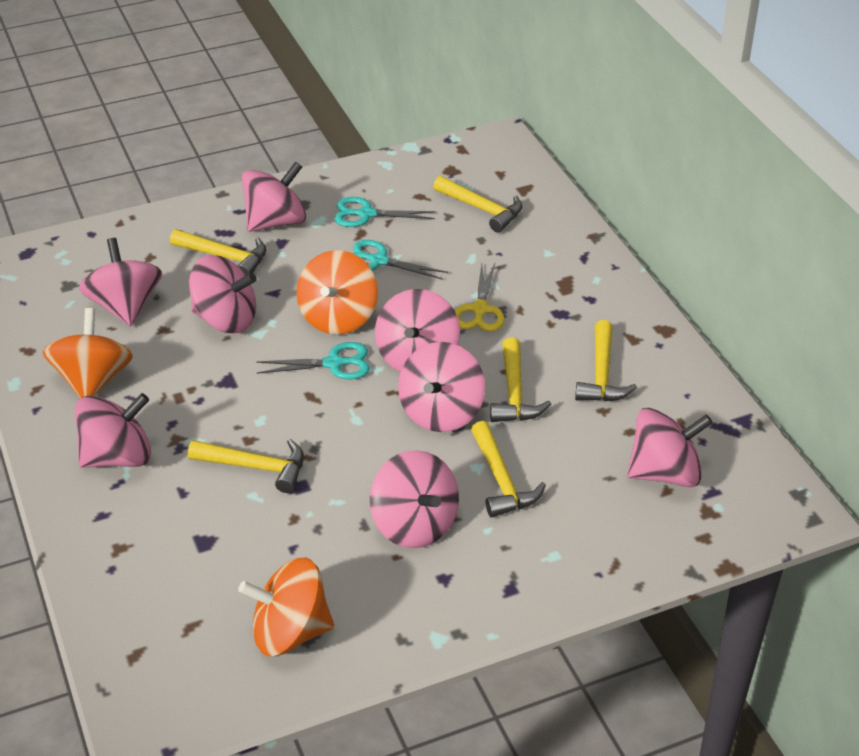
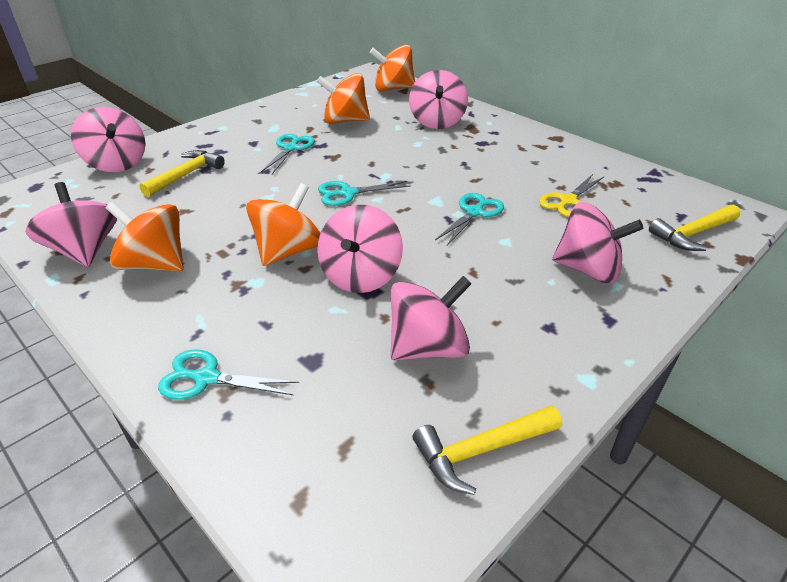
orange spinning top: 3 -> 4
pink spinning top: 8 -> 6
turquoise scissors: 3 -> 4
yellow hammer: 6 -> 3

